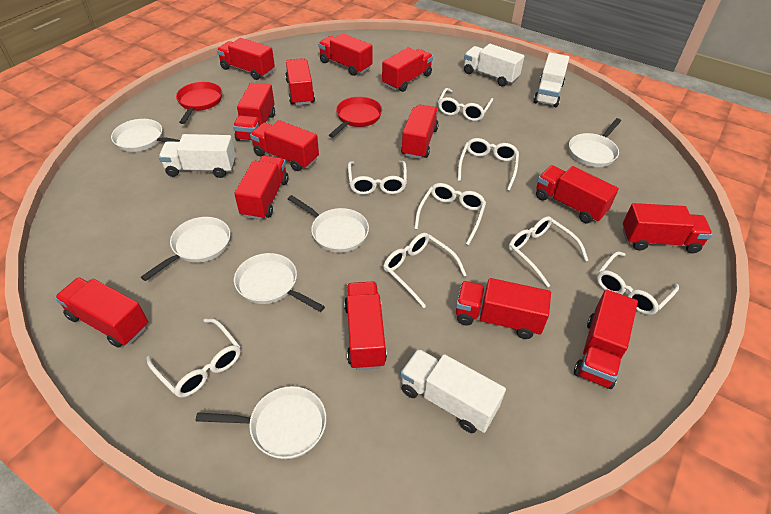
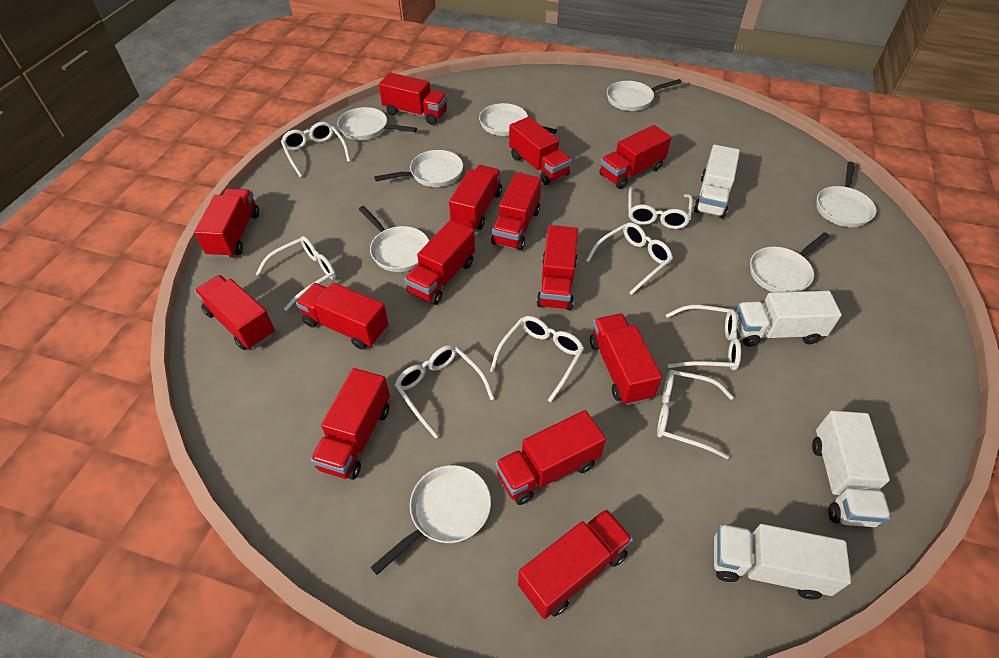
red pan: 2 -> 0
white pan: 6 -> 8

